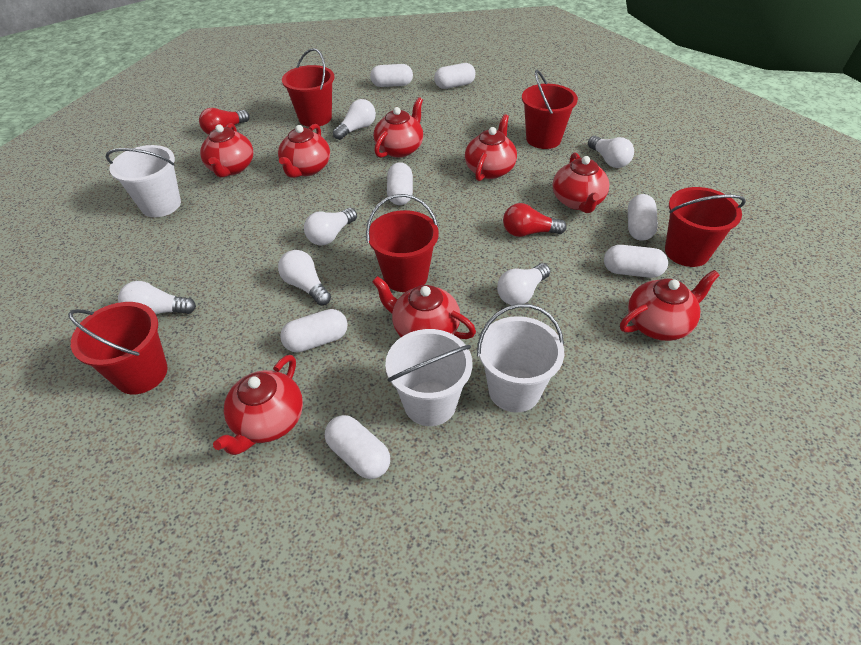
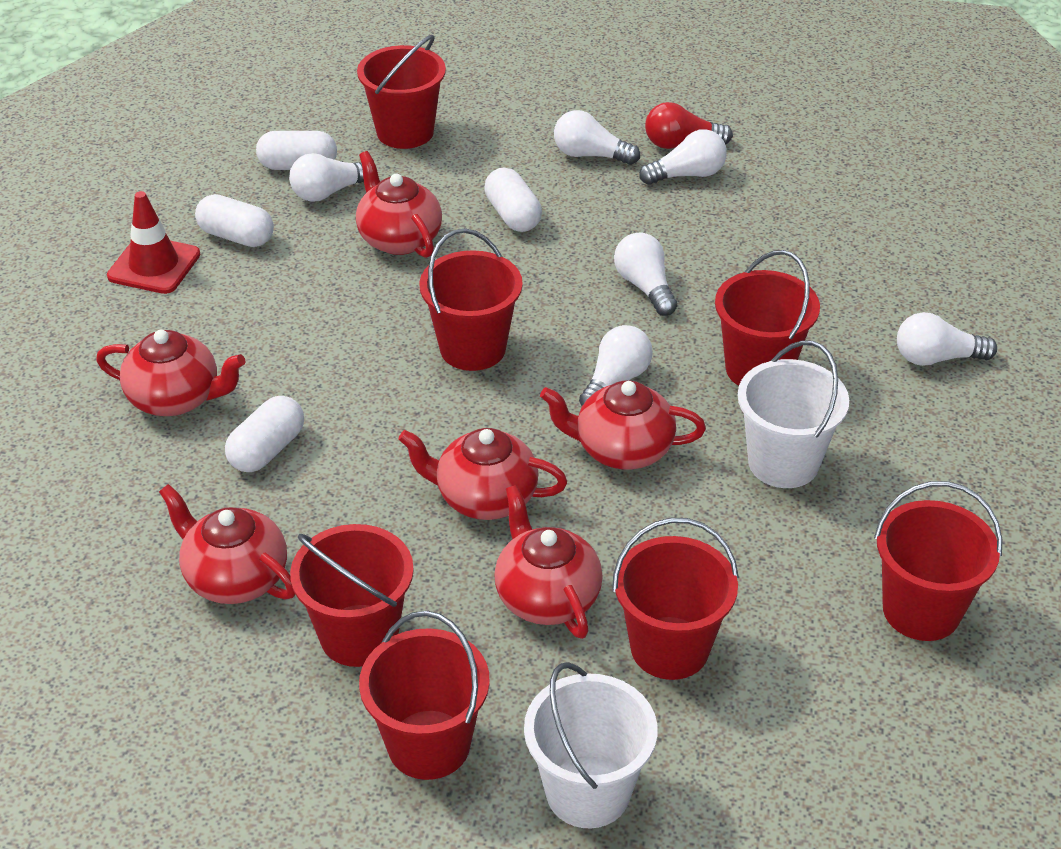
red bucket: 5 -> 7
red light bulb: 2 -> 1
red teapot: 8 -> 6
red traffic cone: 0 -> 1
white bucket: 3 -> 2
white capsule: 7 -> 4

